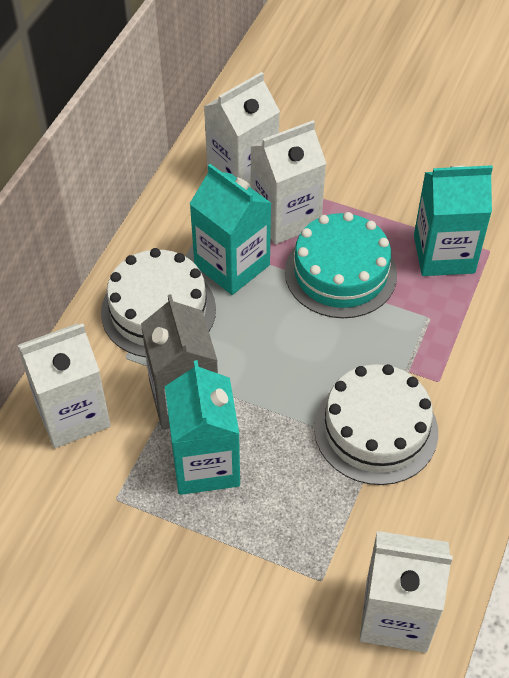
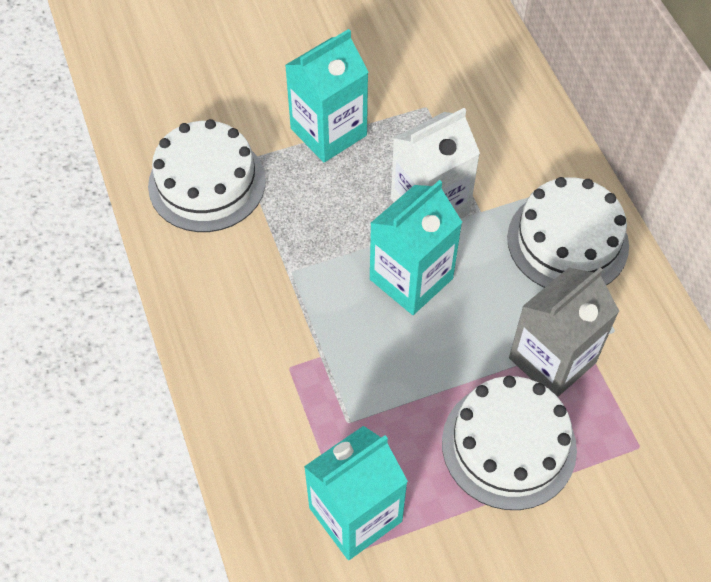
turquoise cake: 1 -> 0
white cake: 2 -> 3
white carton: 4 -> 1

